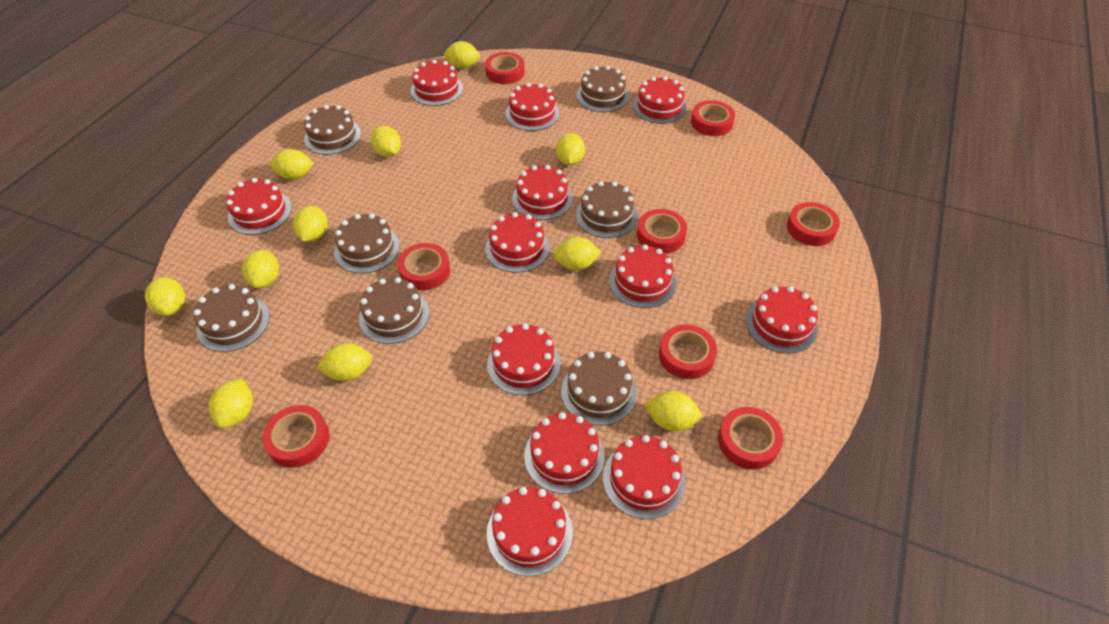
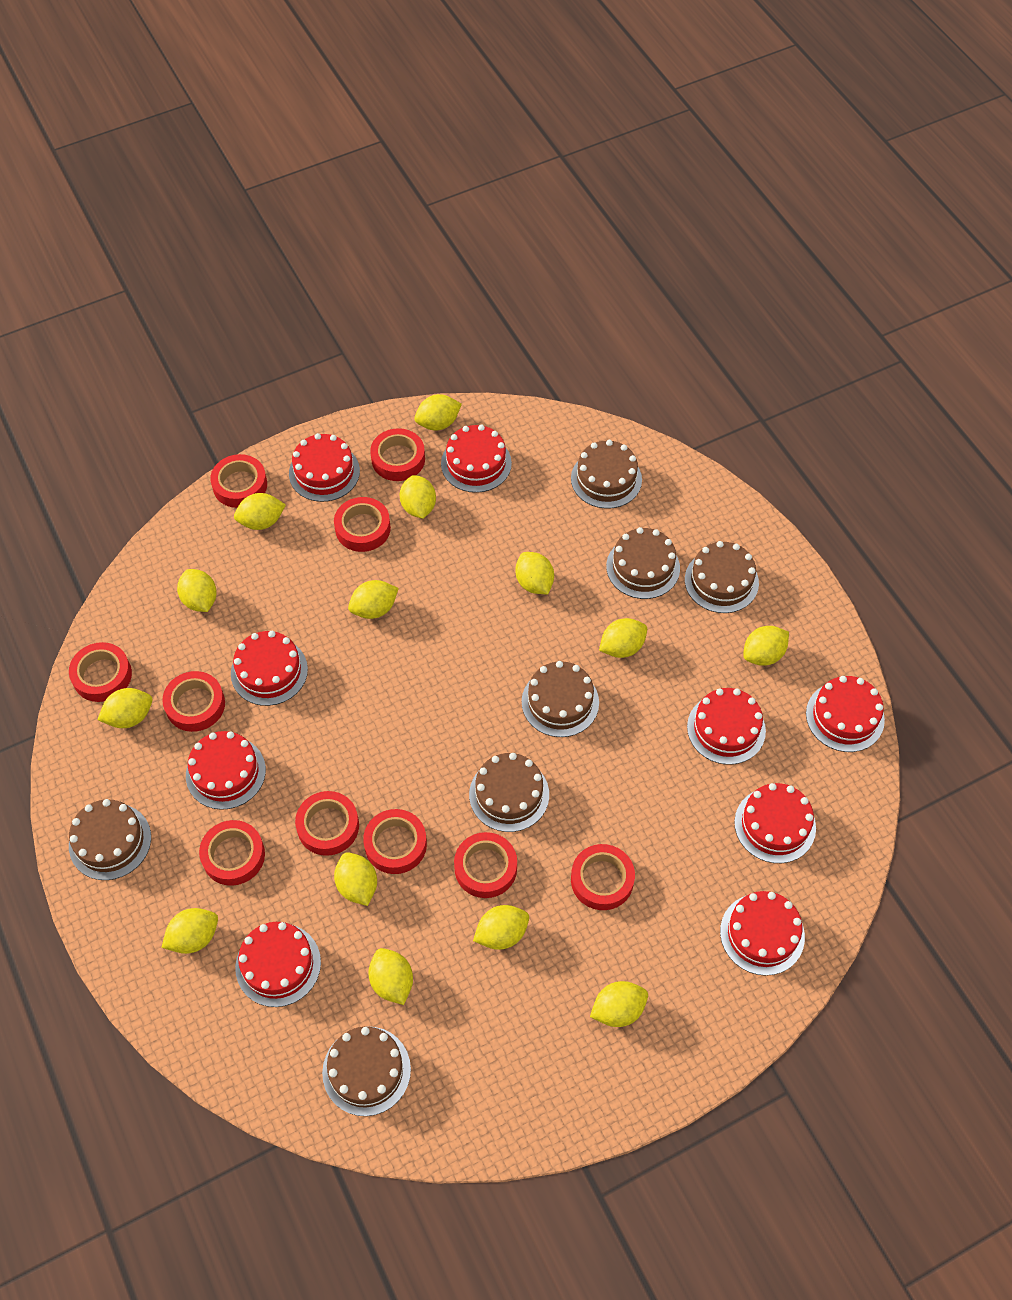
red cake: 12 -> 9
red tape: 8 -> 10
yellow lemon: 11 -> 14

